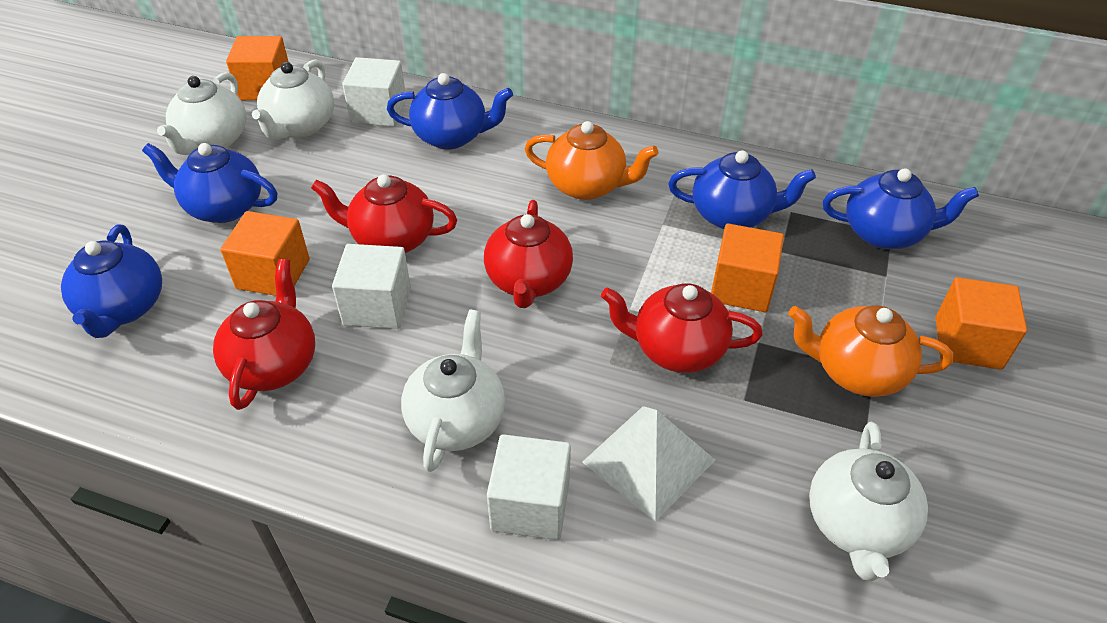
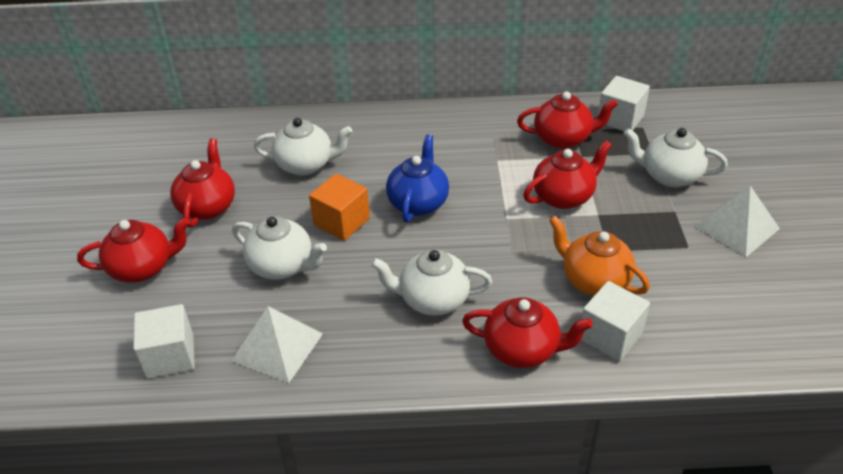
blue teapot: 5 -> 1
orange cube: 4 -> 1
orange teapot: 2 -> 1
red teapot: 4 -> 5
white pyramid: 1 -> 2

